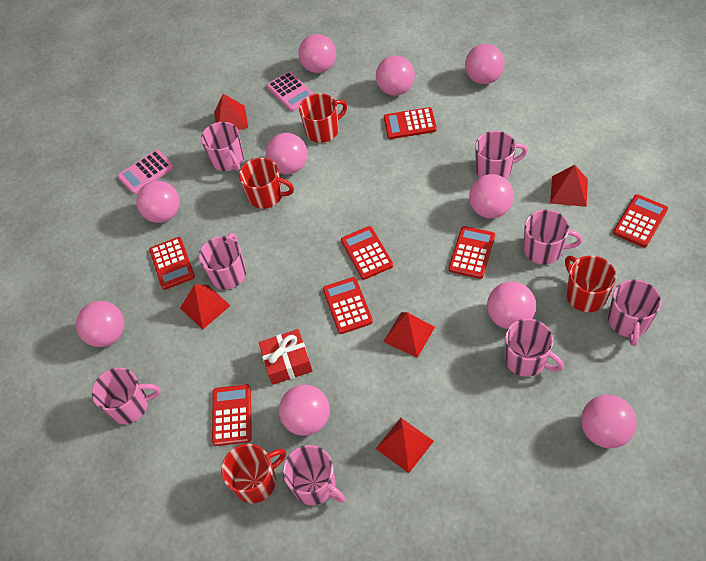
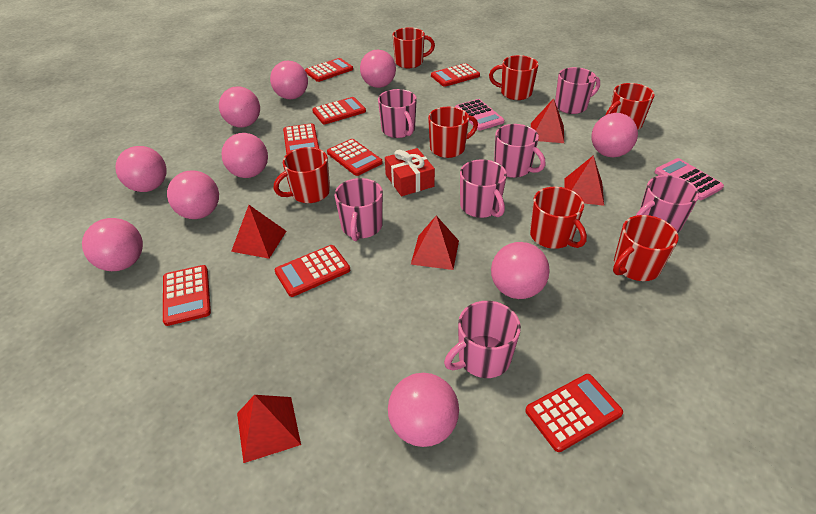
pink mug: 8 -> 7
red calculator: 7 -> 8
red mug: 4 -> 7

